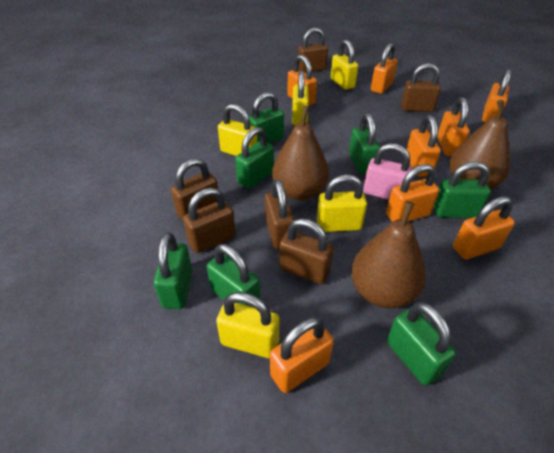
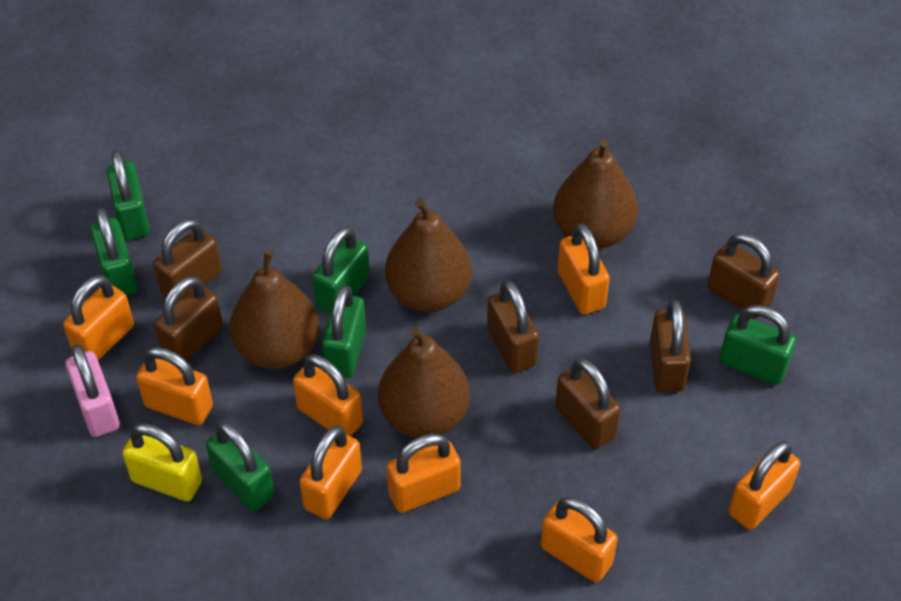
brown pear: 3 -> 4
green padlock: 7 -> 6
yellow padlock: 5 -> 1

